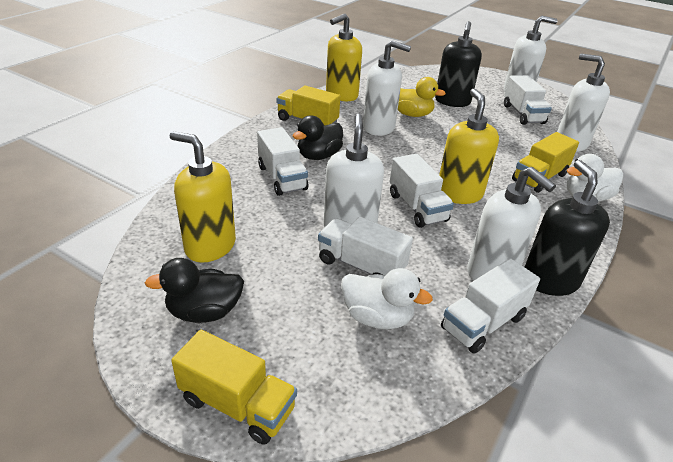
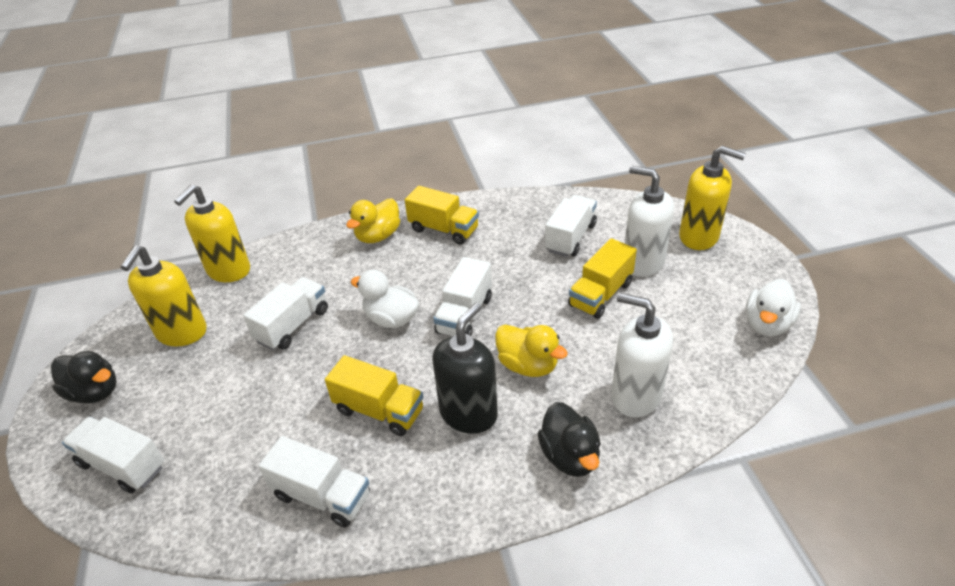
black soap dispenser: 2 -> 1
white soap dispenser: 5 -> 2
yellow duck: 1 -> 2

